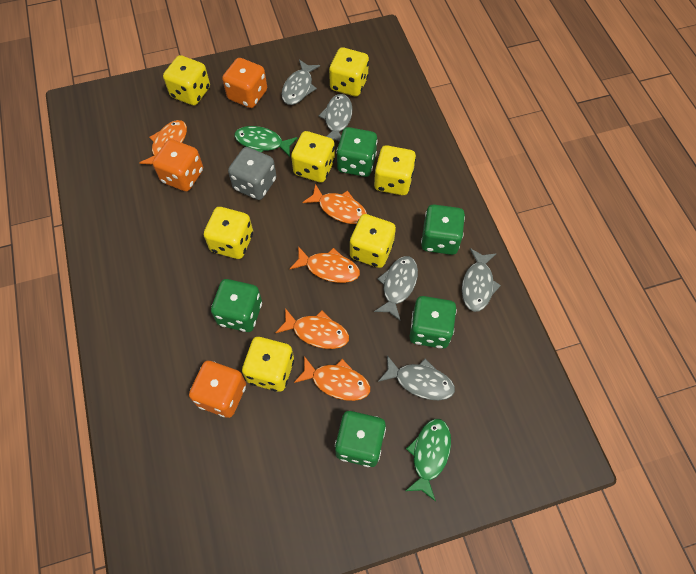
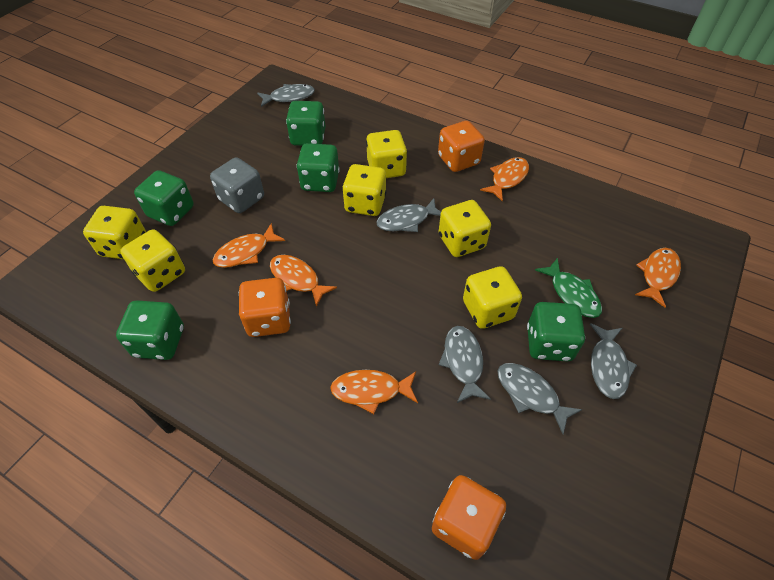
green fish: 2 -> 1
yellow dice: 7 -> 6

